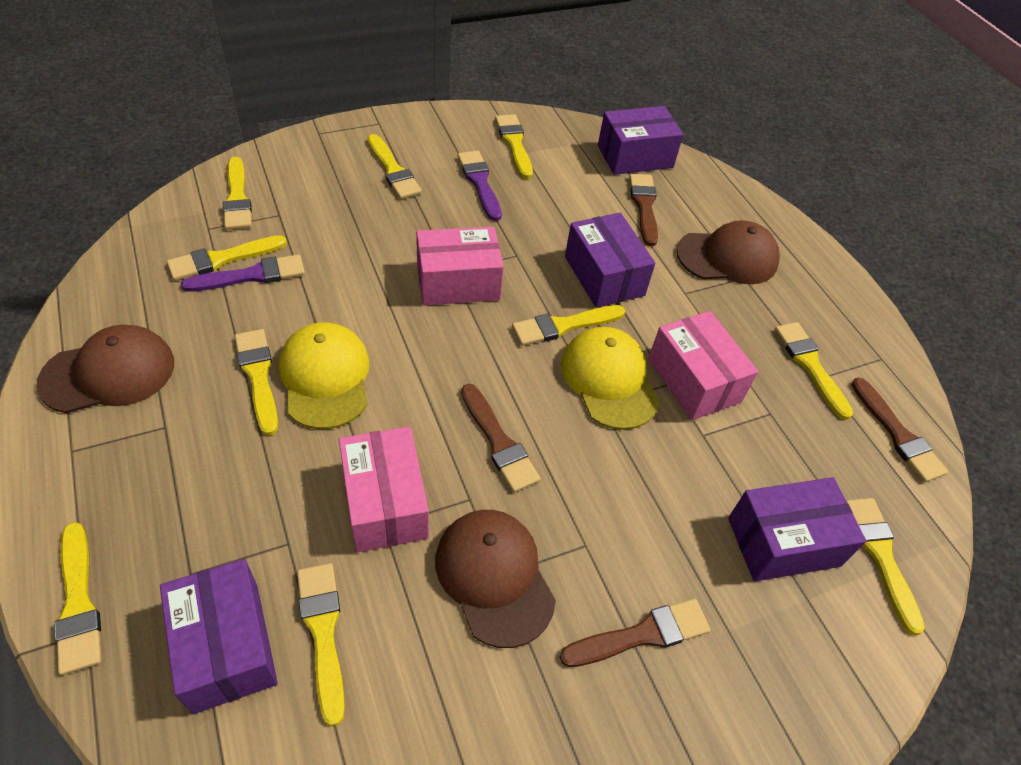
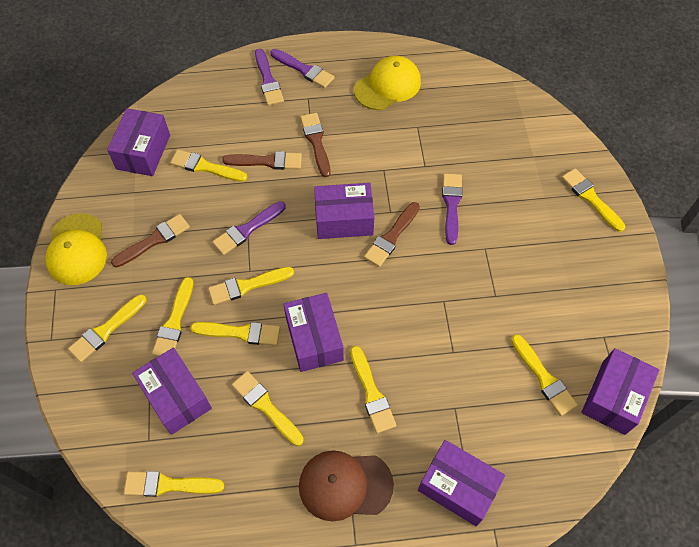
brown cap: 3 -> 1
pink box: 3 -> 0
purple box: 4 -> 6
purple brush: 2 -> 4

